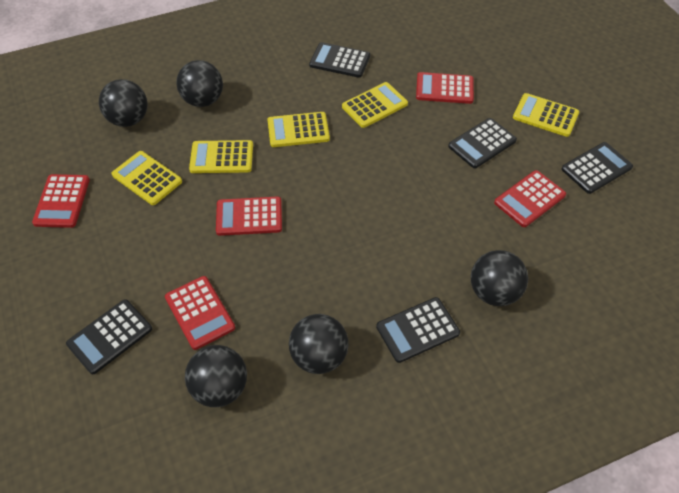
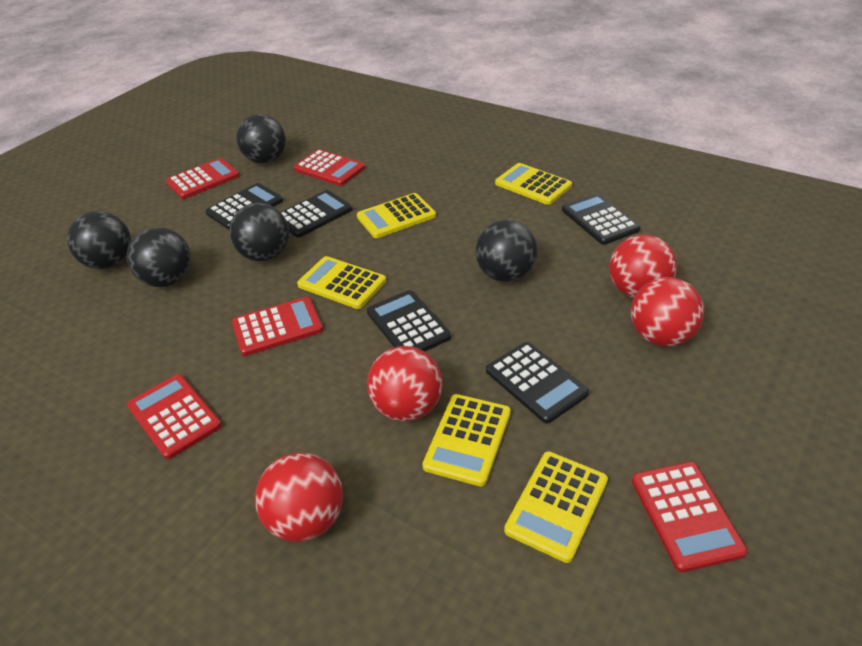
red ball: 0 -> 4

